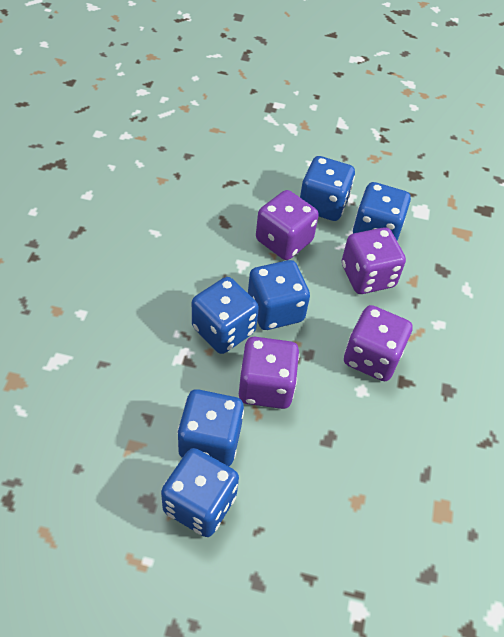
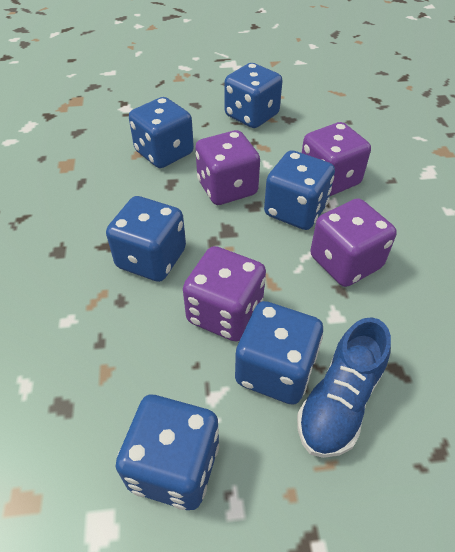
blue shoe: 0 -> 1

